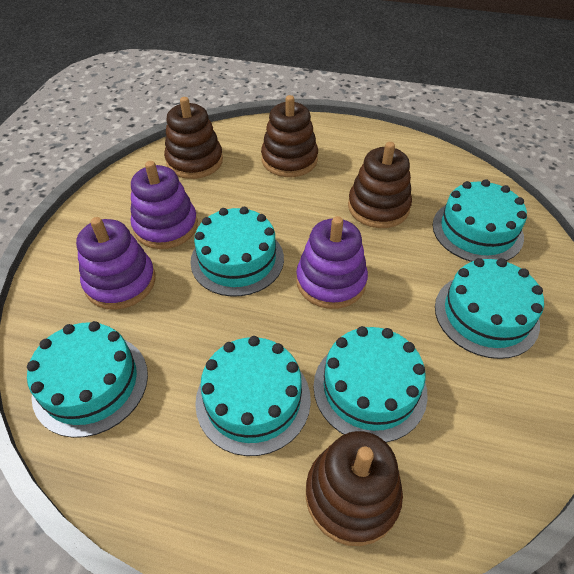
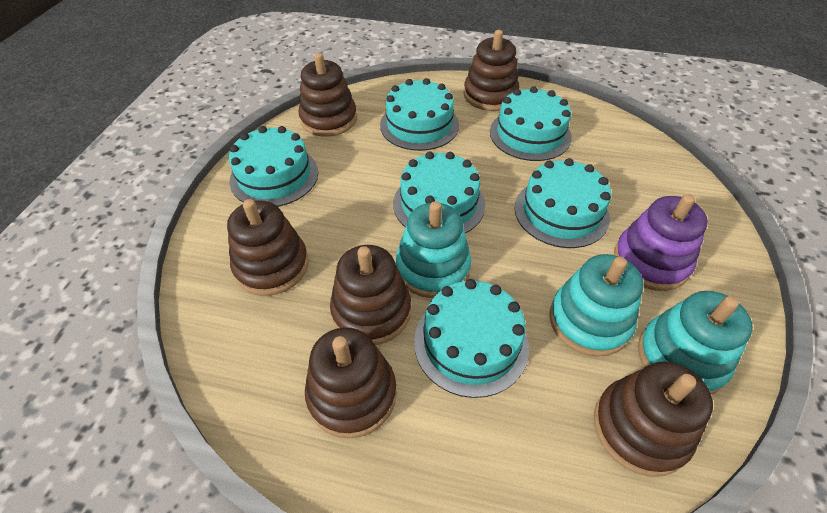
brown stacking toy: 4 -> 6
purple stacking toy: 3 -> 1
turquoise stacking toy: 0 -> 3

